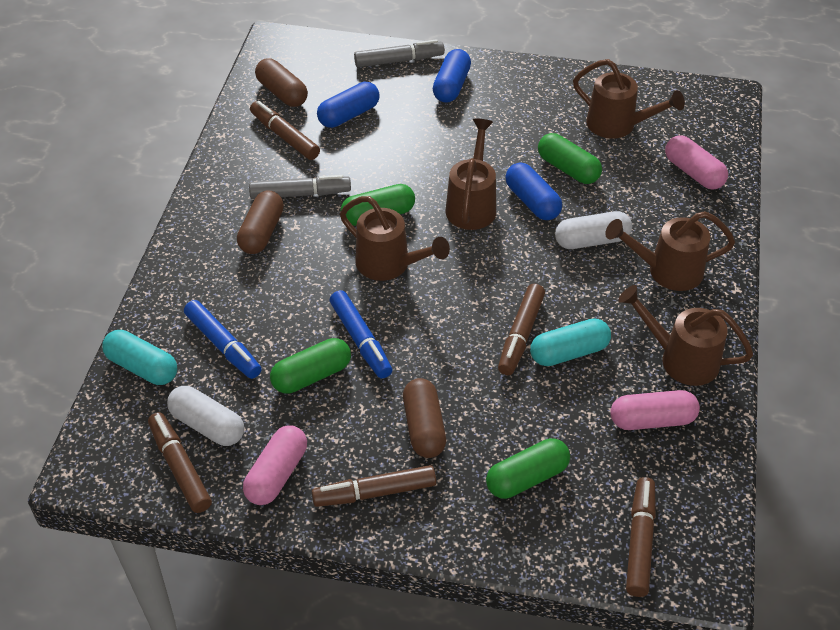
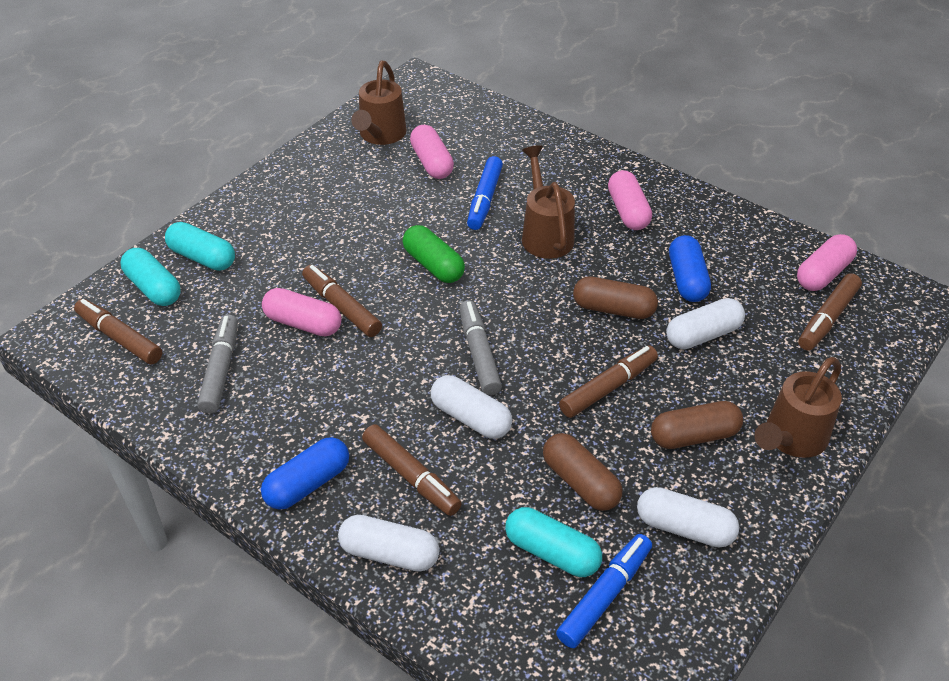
blue capsule: 3 -> 2
brown watering can: 5 -> 3
green capsule: 4 -> 1
pink capsule: 3 -> 4
turquoise capsule: 2 -> 3
white capsule: 2 -> 4

